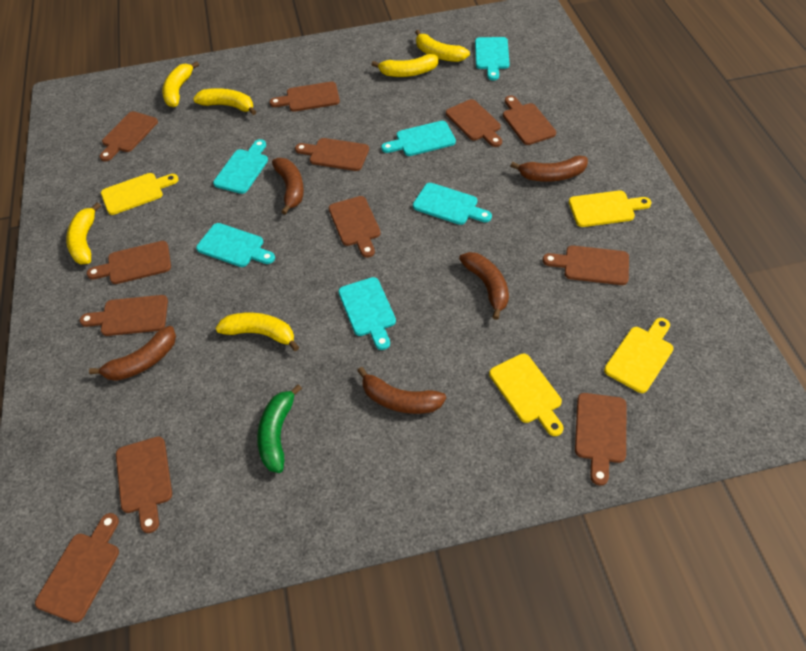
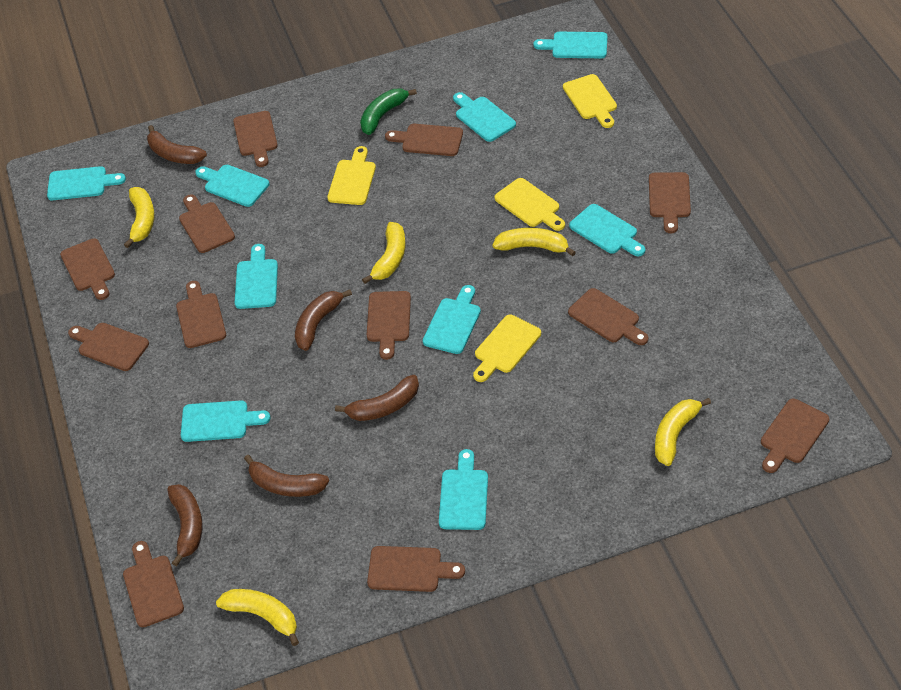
turquoise cutting board: 6 -> 9
yellow banana: 6 -> 5

